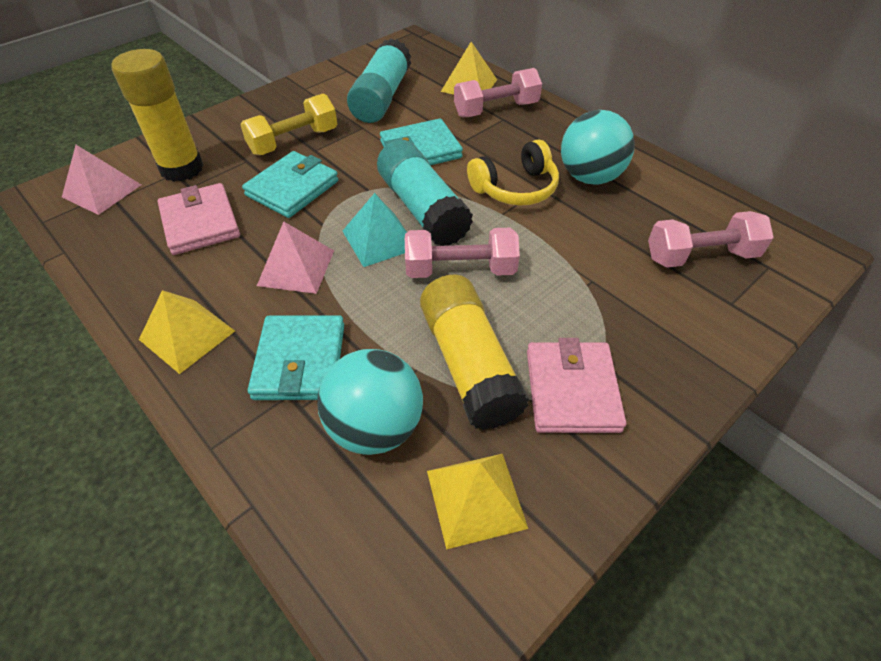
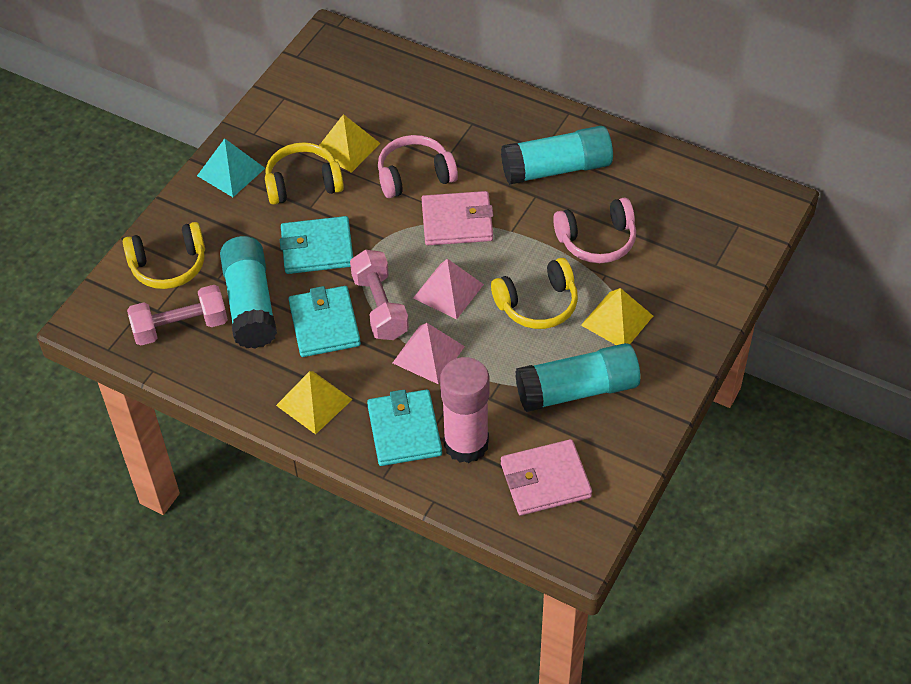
pink dumbbell: 3 -> 2
pink glue stick: 0 -> 1
pink headphones: 0 -> 2
turquoise ball: 2 -> 0
turquoise glue stick: 2 -> 3
yellow dumbbell: 1 -> 0
yellow glue stick: 2 -> 0
yellow headphones: 1 -> 3

